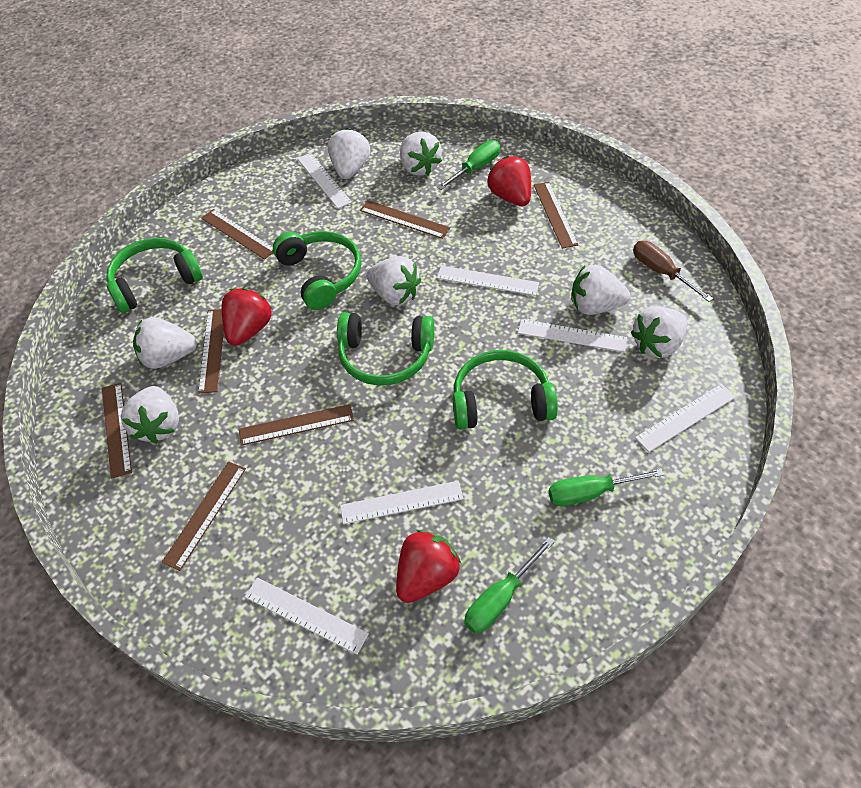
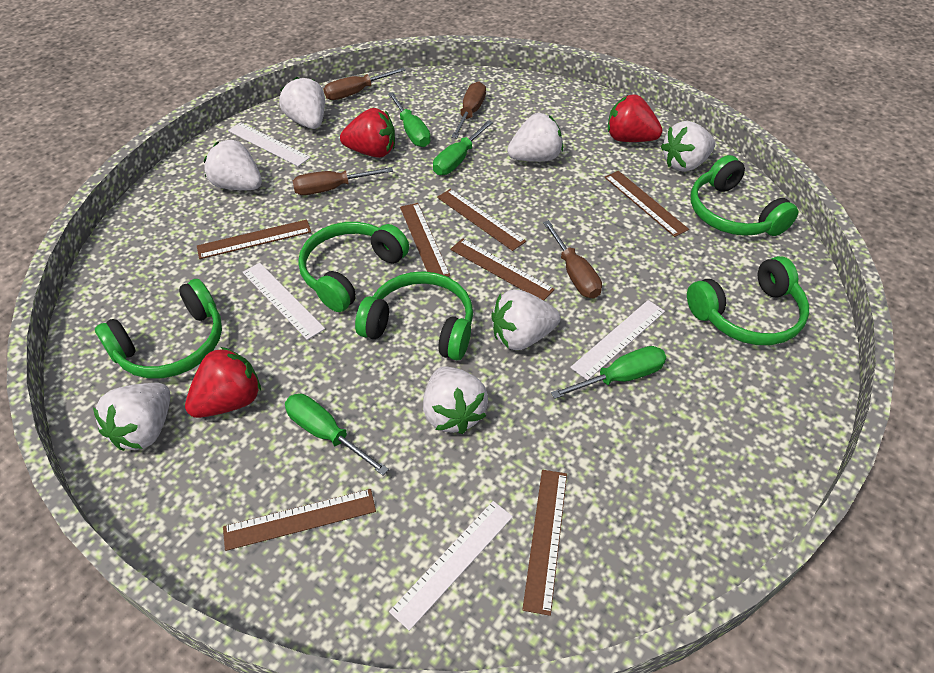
brown screwdriver: 1 -> 4
green headphones: 4 -> 5
green screwdriver: 3 -> 4
white ruler: 6 -> 4

